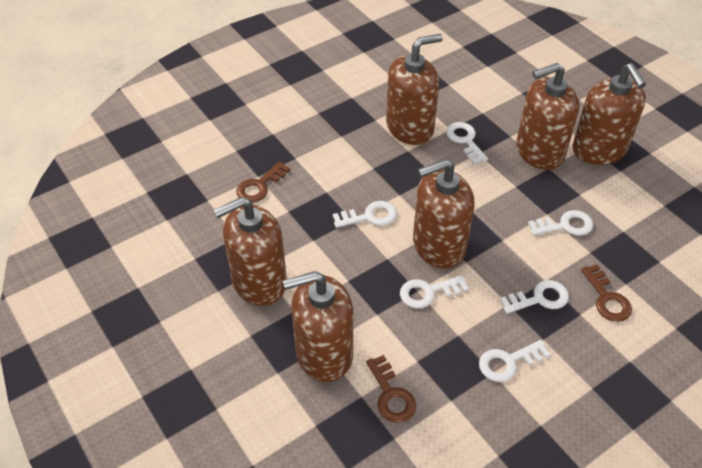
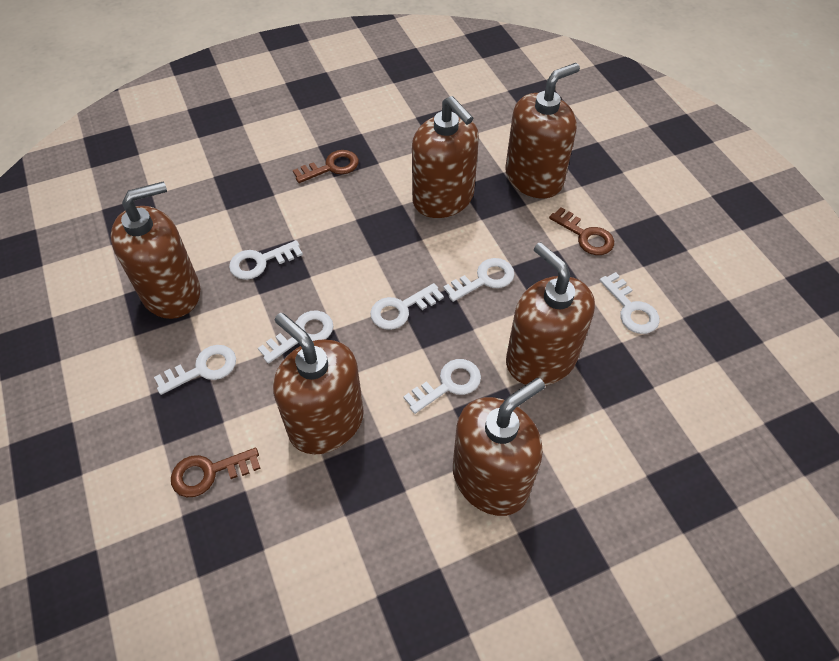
white key: 6 -> 7

